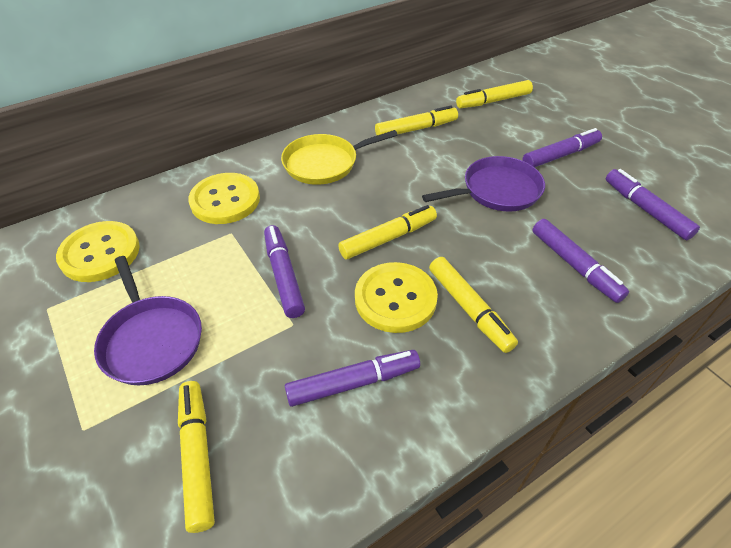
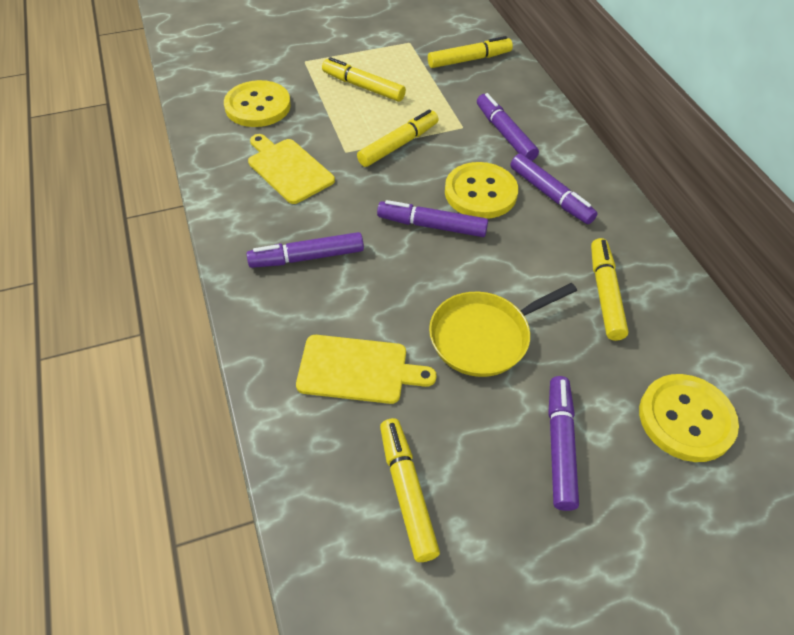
purple pan: 2 -> 0
yellow cutting board: 0 -> 2

